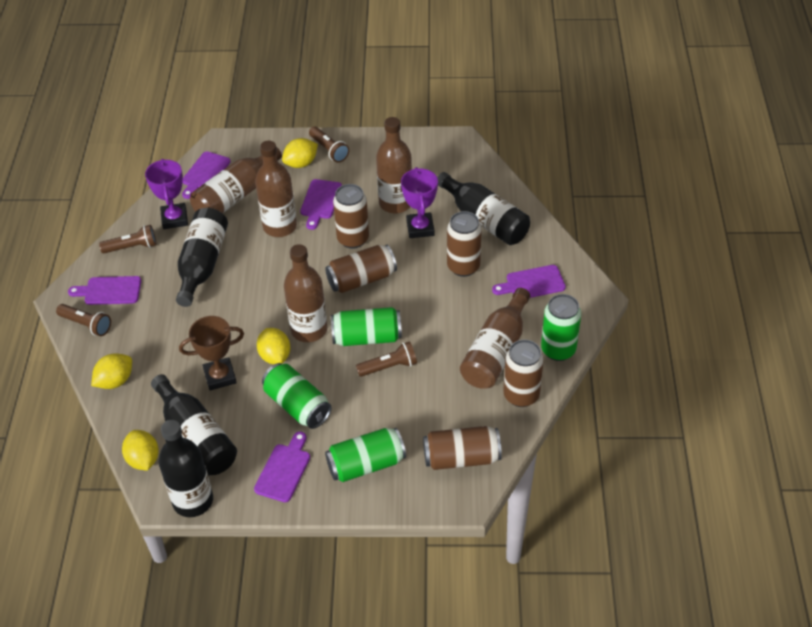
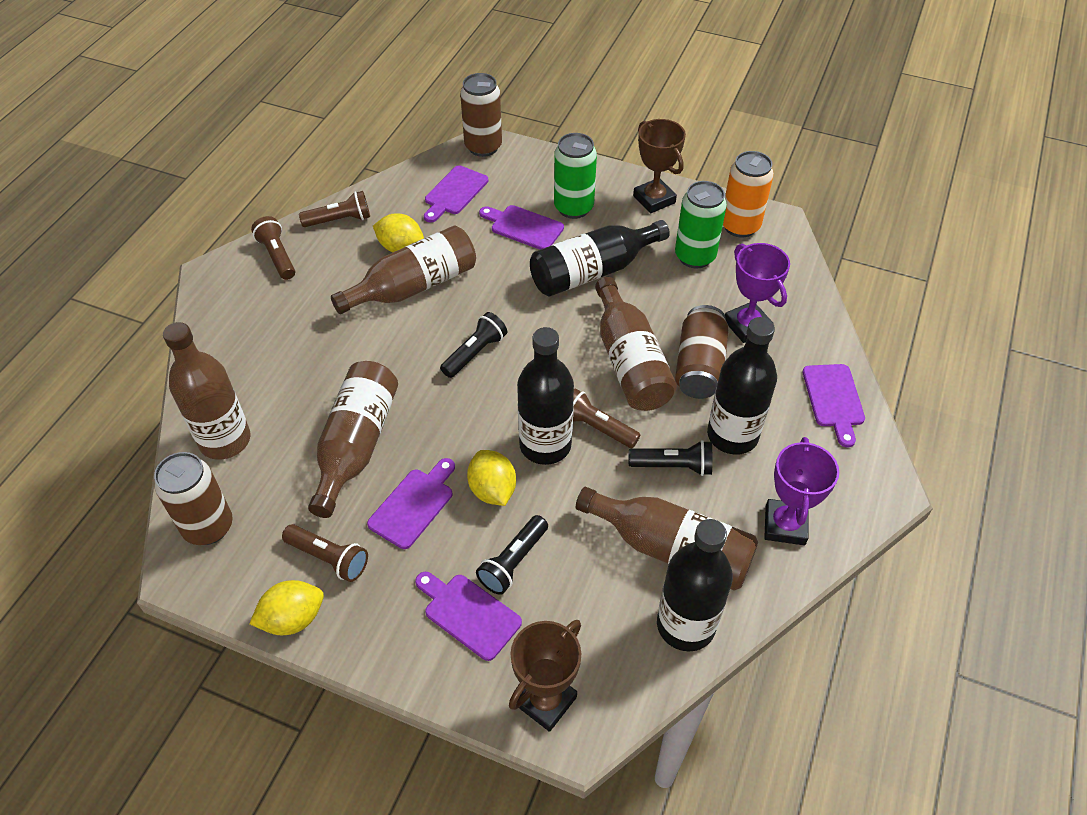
black flashlight: 0 -> 3
brown can: 5 -> 3
brown trophy: 1 -> 2
green can: 4 -> 2
orange can: 0 -> 1
yellow lemon: 4 -> 3

